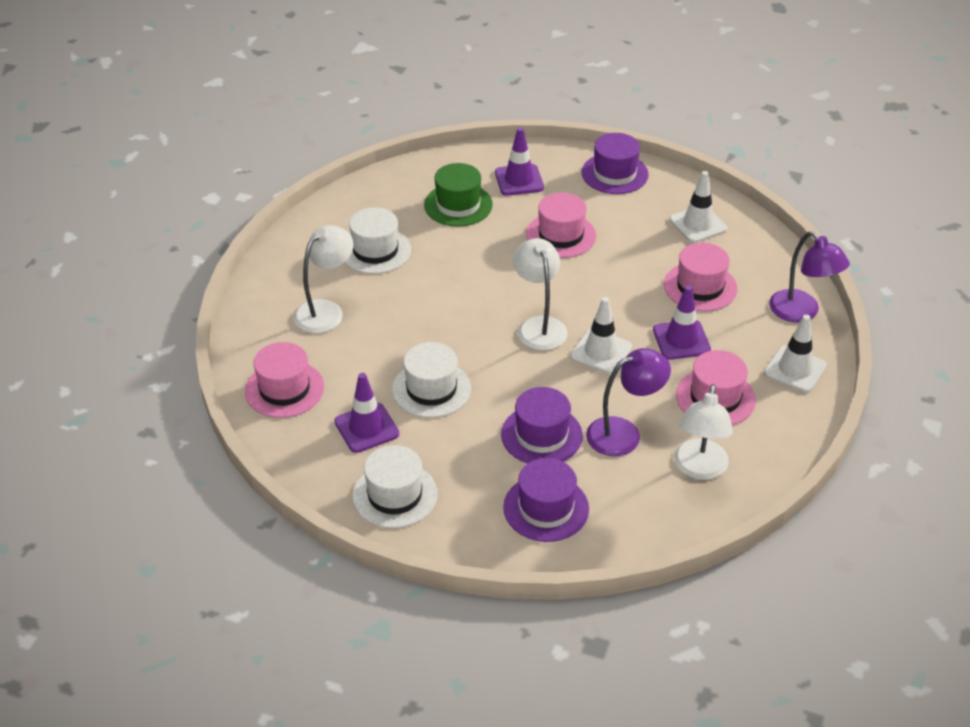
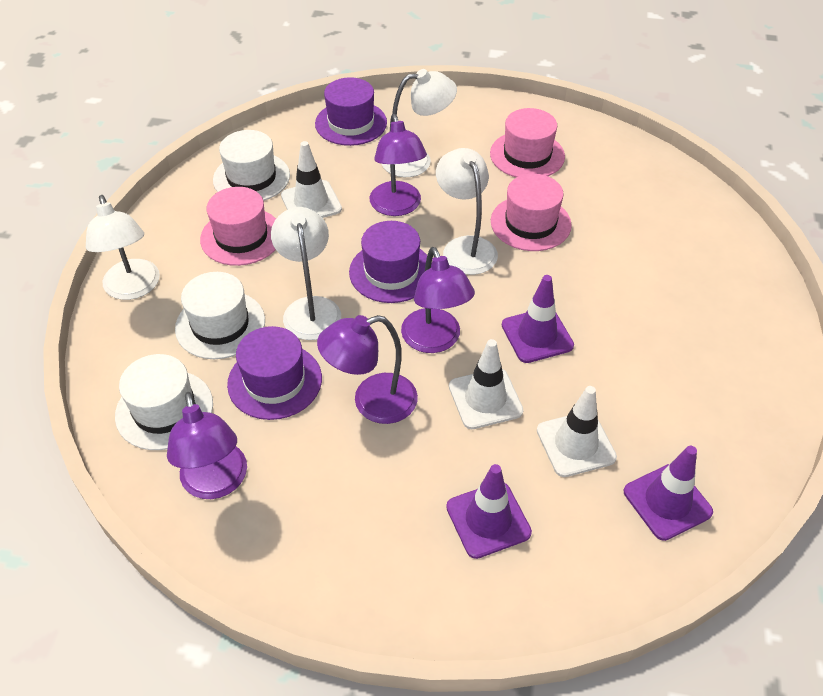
green hat: 1 -> 0
pink hat: 4 -> 3
purple lamp: 2 -> 4
white lamp: 3 -> 4

